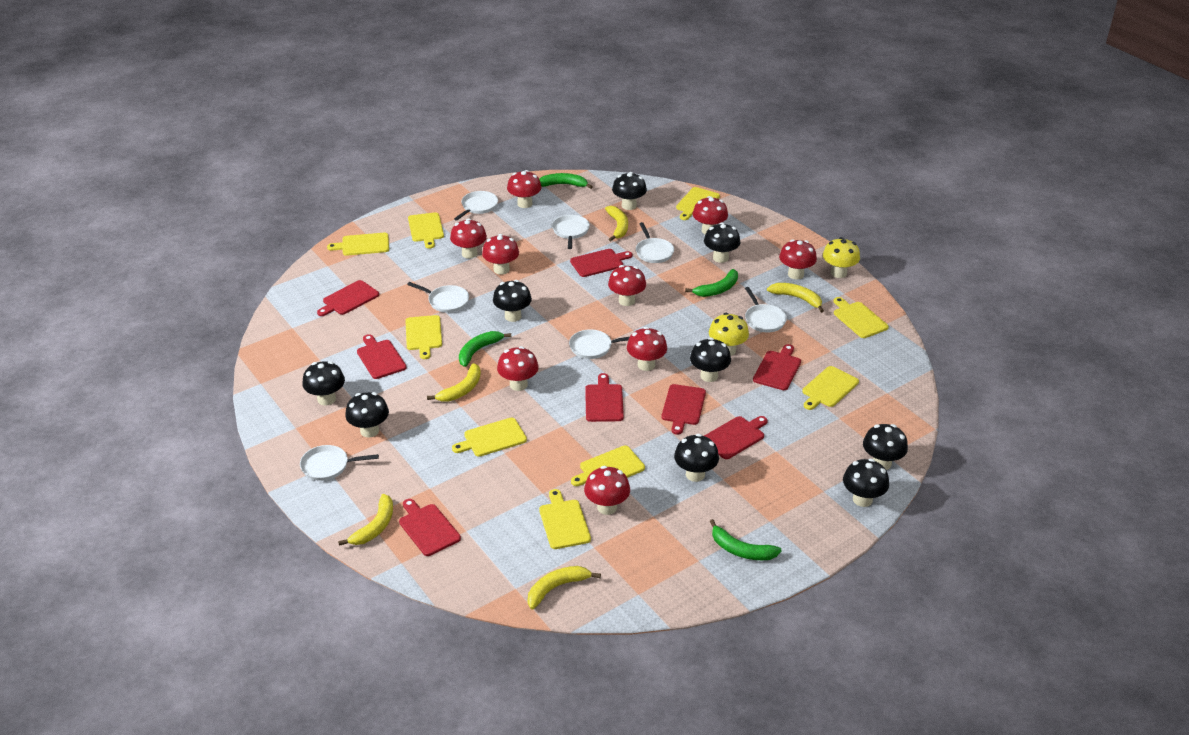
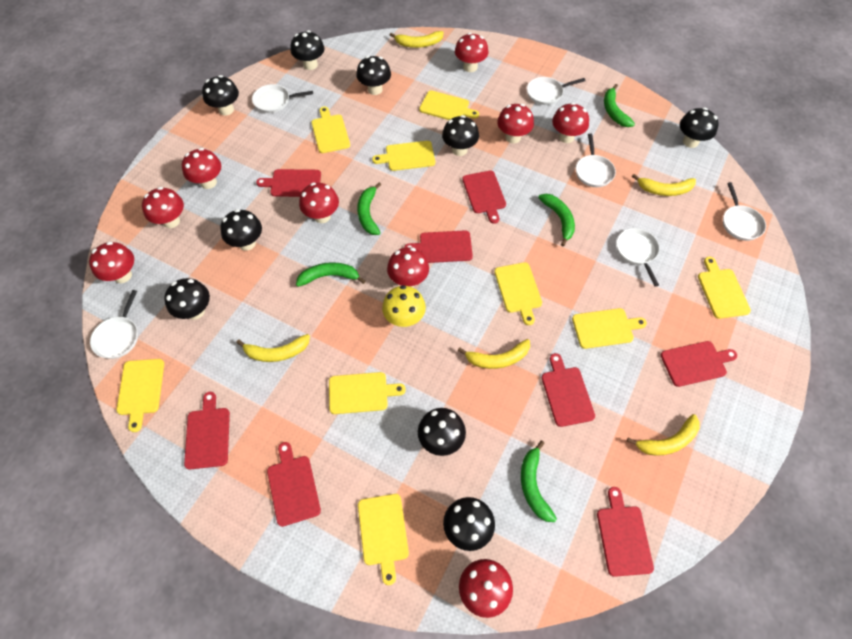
green banana: 4 -> 5
white pan: 7 -> 6
yellow mushroom: 2 -> 1

